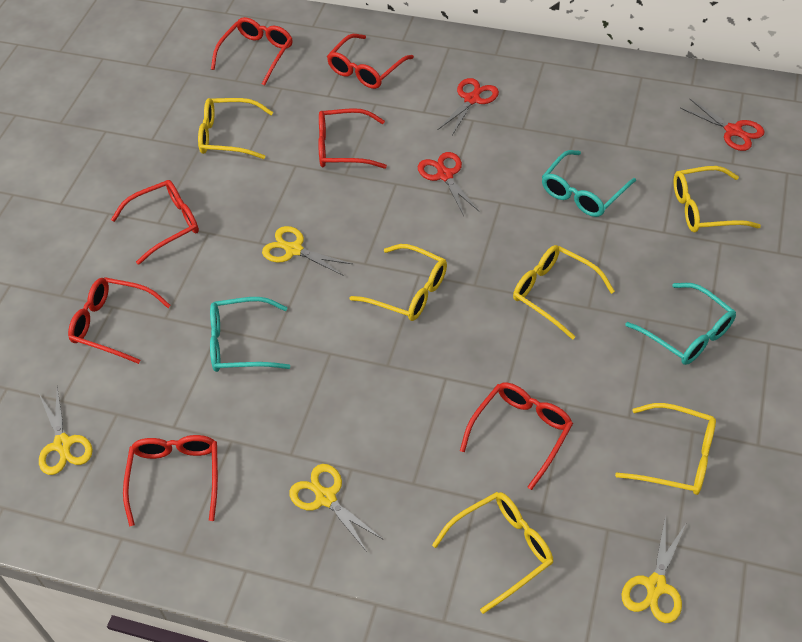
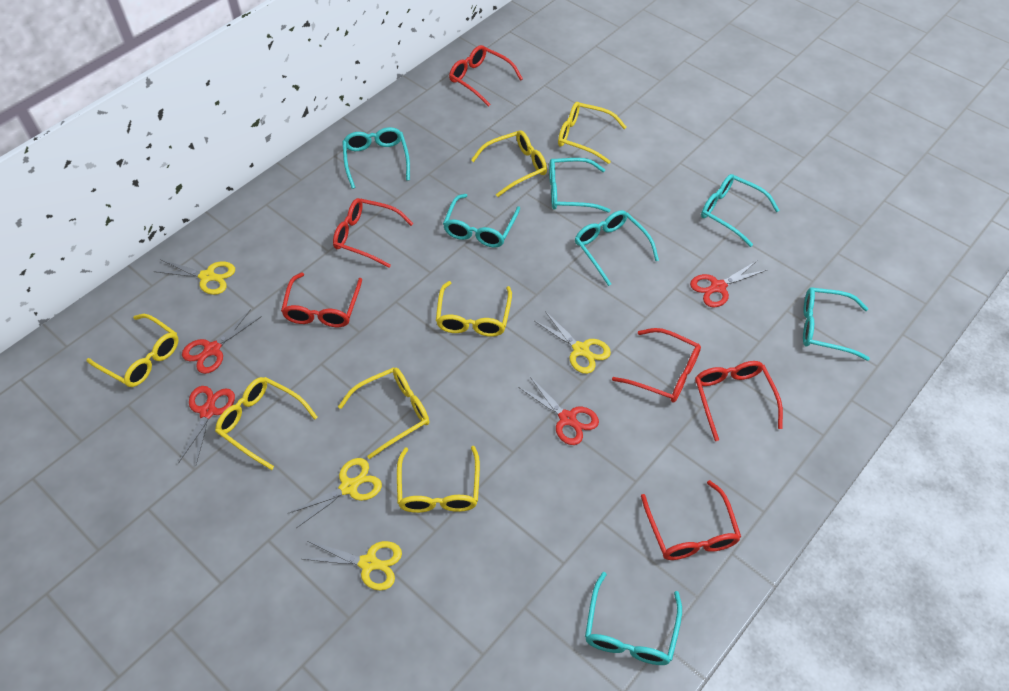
red glasses: 7 -> 6
red scissors: 3 -> 4
turquoise glasses: 3 -> 7
yellow glasses: 6 -> 7

